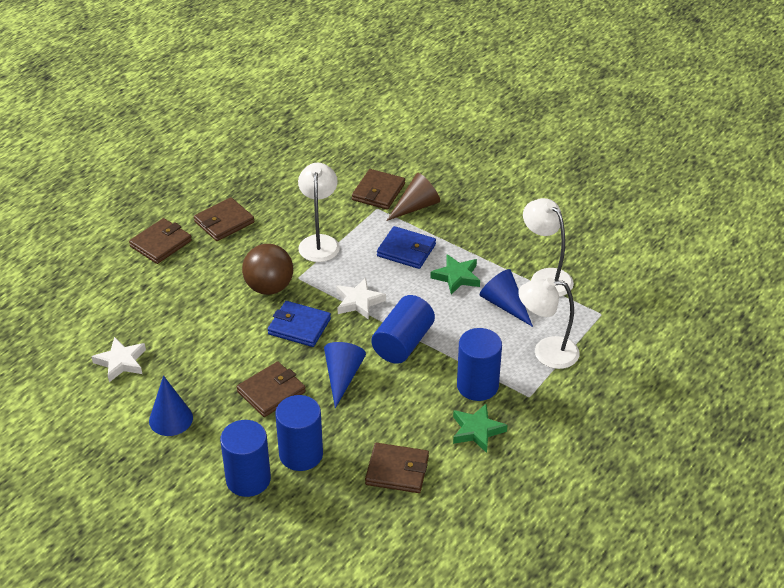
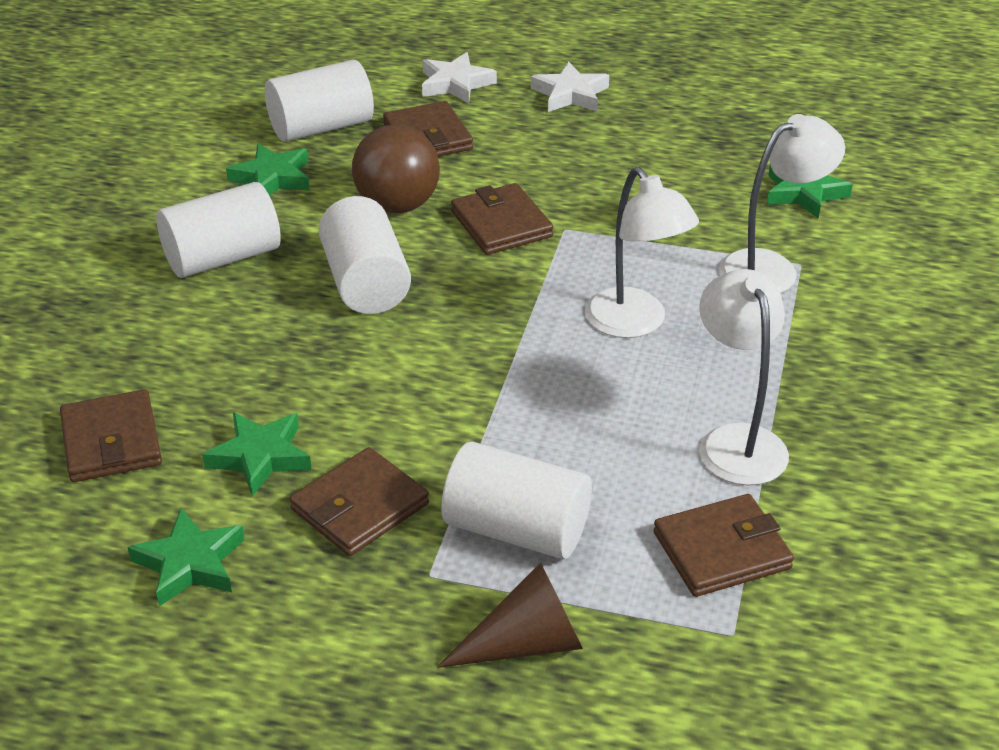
blue cone: 3 -> 0
blue cylinder: 4 -> 0
blue wallet: 2 -> 0
green star: 2 -> 4
white cylinder: 0 -> 4

